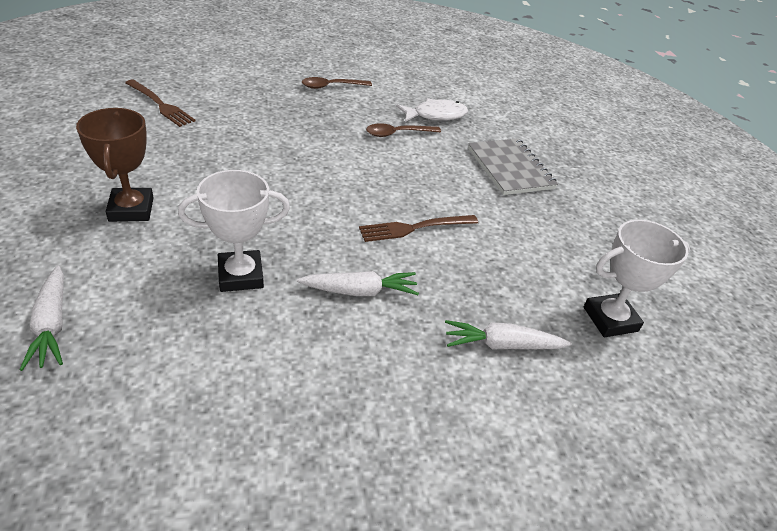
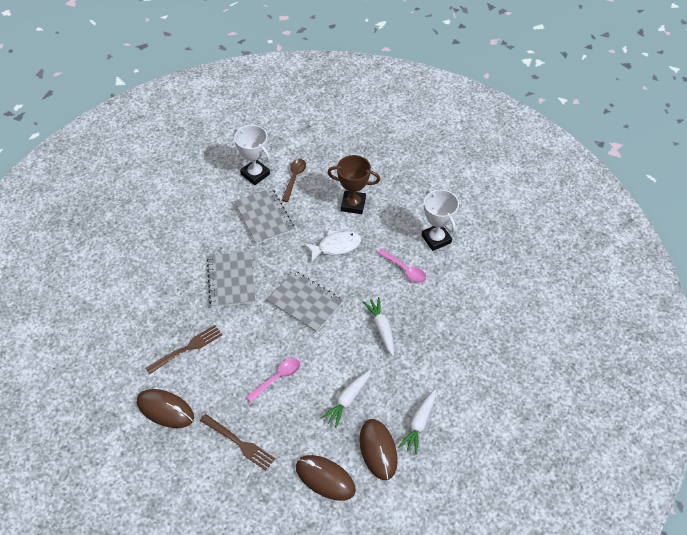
brown mouse: 0 -> 3
brown spoon: 2 -> 1
grey notebook: 1 -> 3
pink spoon: 0 -> 2

